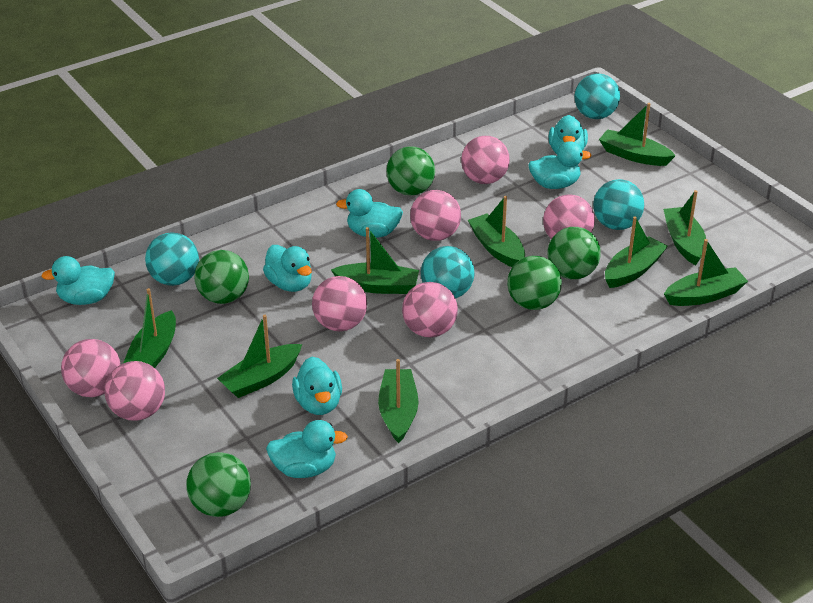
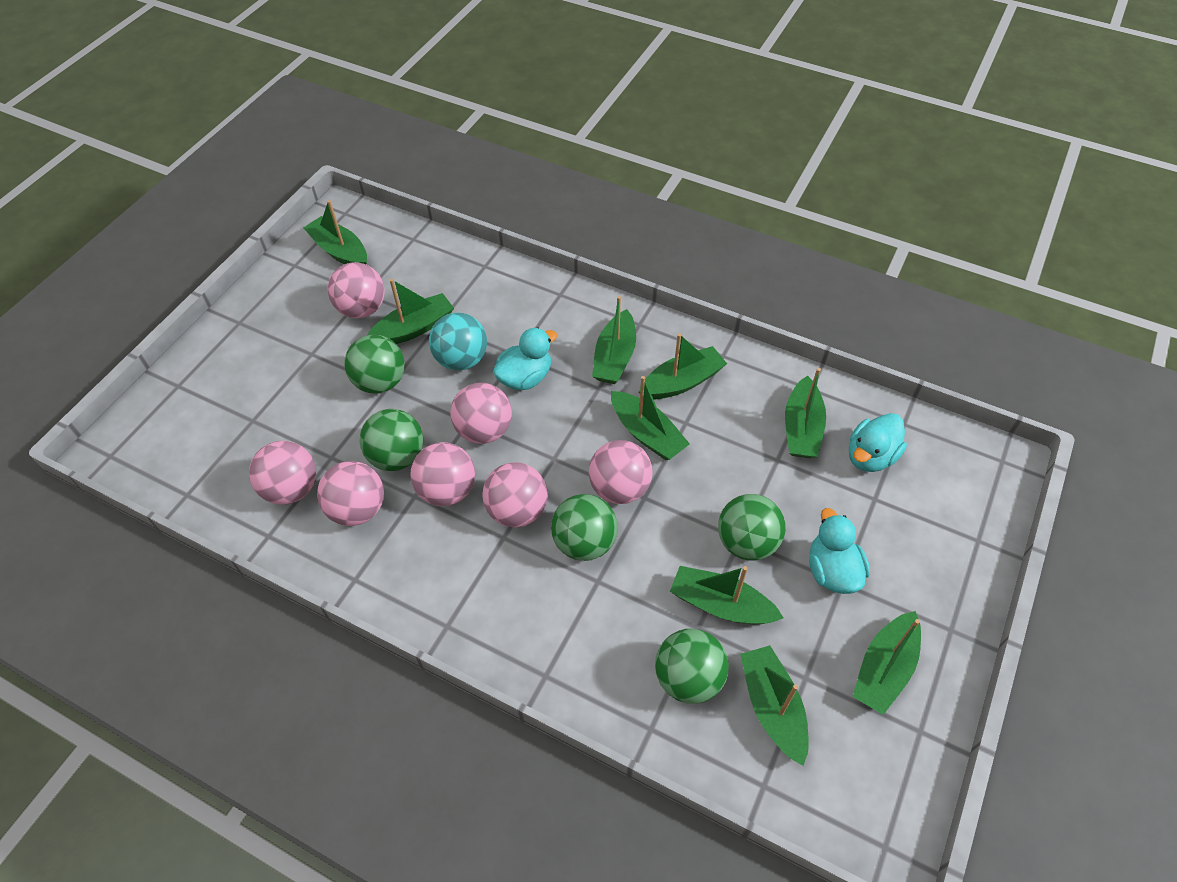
turquoise ball: 4 -> 1
turquoise duck: 7 -> 3

